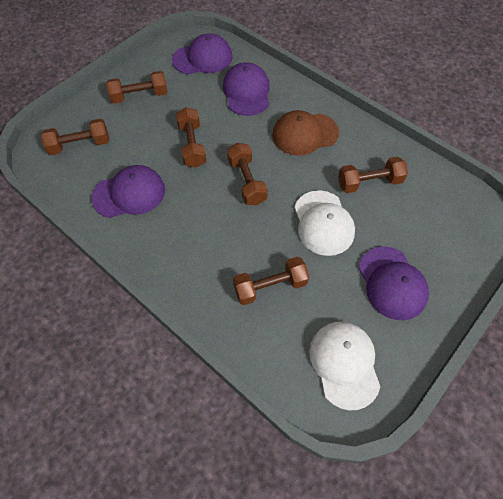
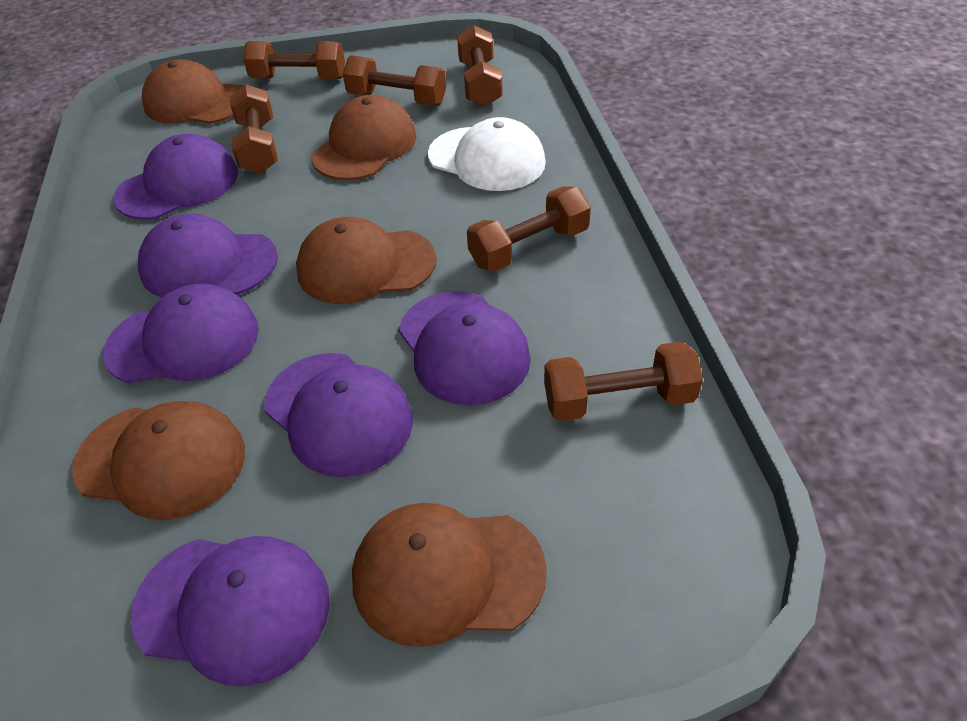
brown cap: 1 -> 5
purple cap: 4 -> 6
white cap: 2 -> 1

